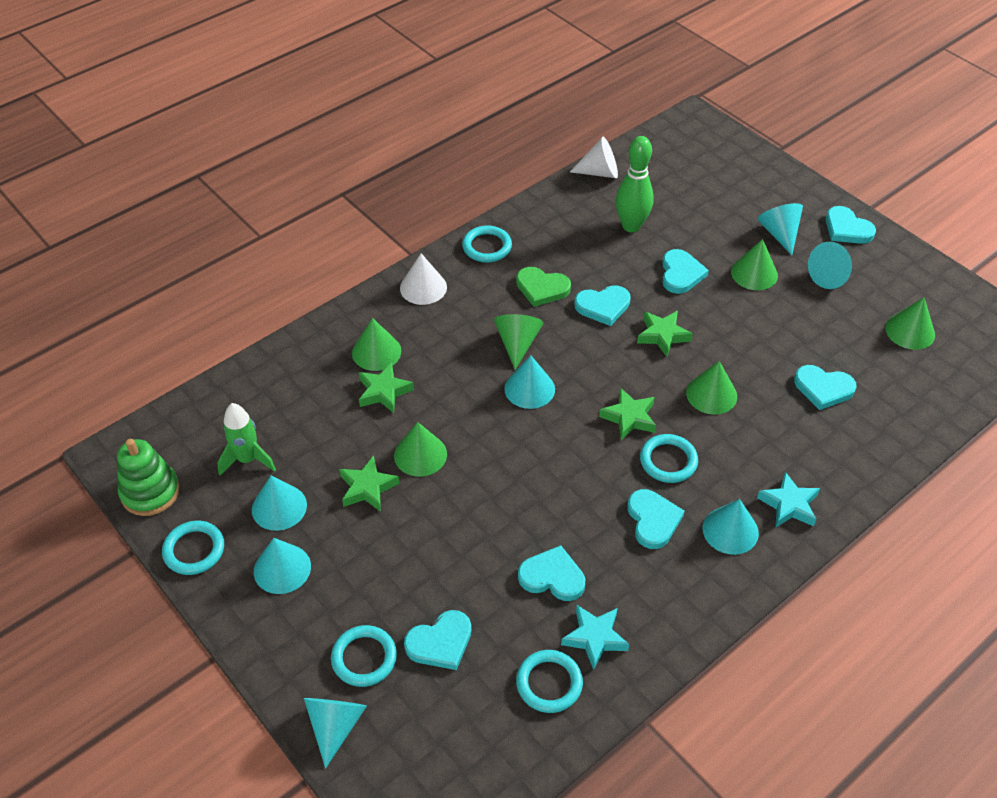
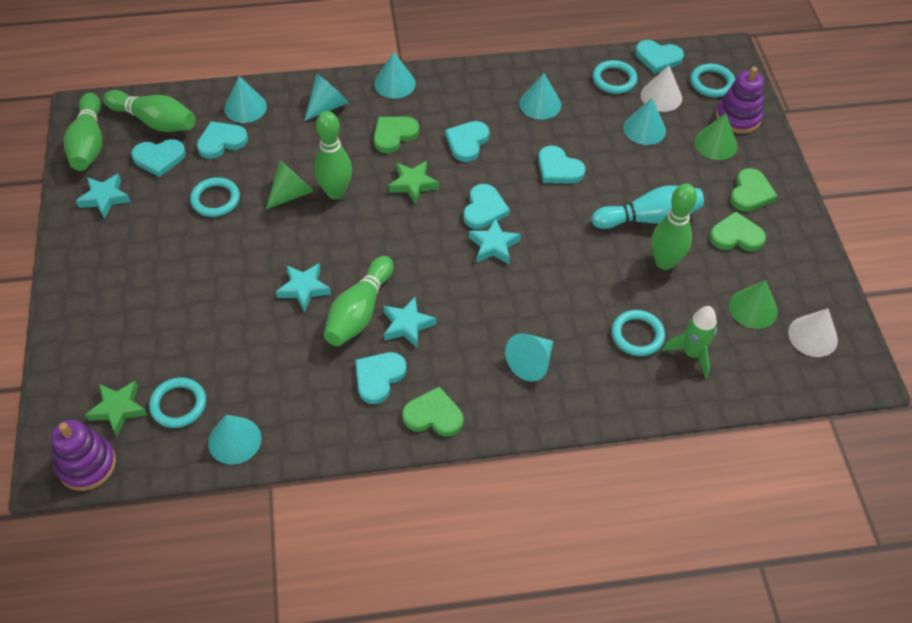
green bowling pin: 1 -> 5
green cone: 6 -> 3
green heart: 1 -> 4
green stacking toy: 1 -> 0
green star: 4 -> 2
purple stacking toy: 0 -> 2
turquoise bowling pin: 0 -> 1
turquoise star: 2 -> 4

